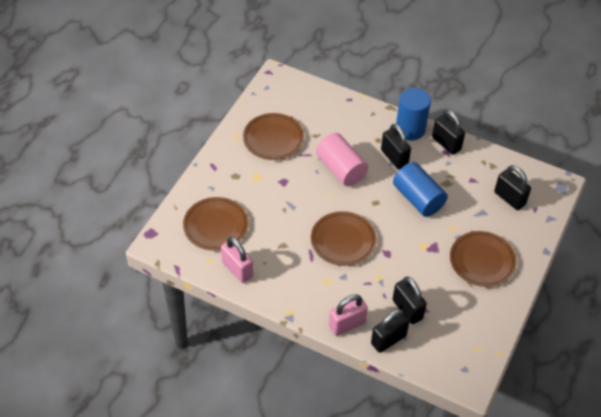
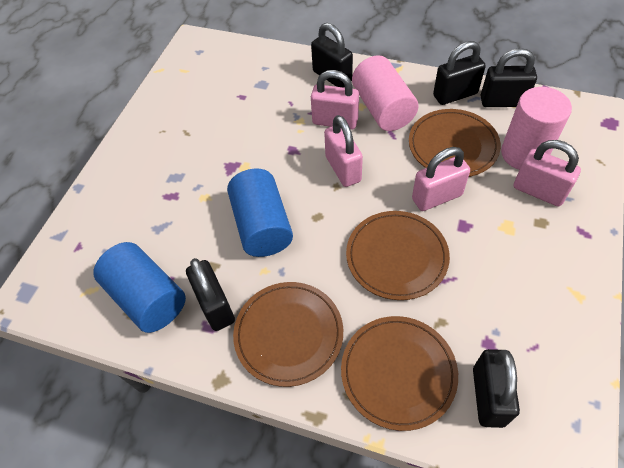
pink cylinder: 1 -> 2
pink padlock: 2 -> 4

